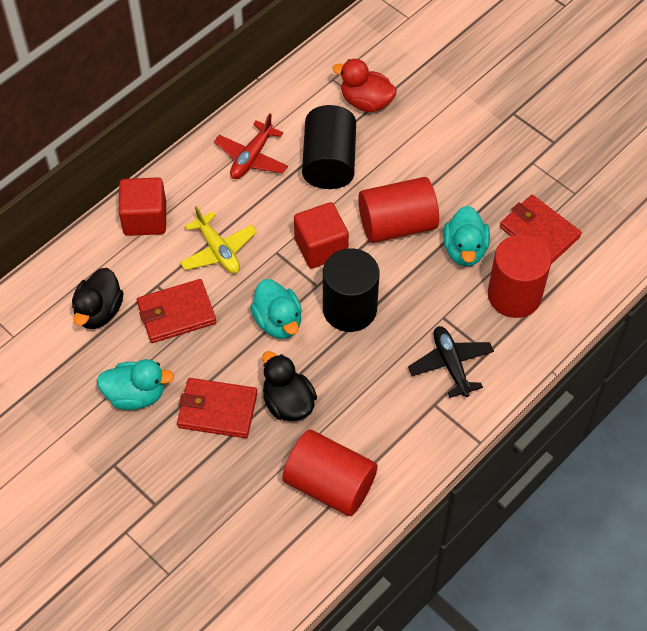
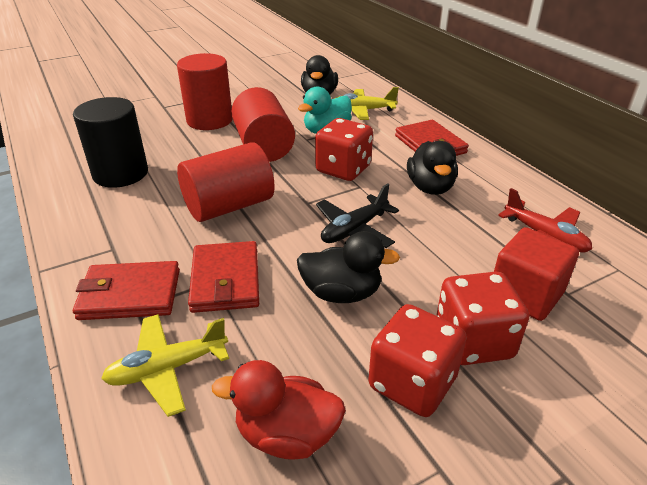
black cylinder: 2 -> 1
black duck: 2 -> 3
red cube: 2 -> 1
red dice: 0 -> 3
turquoise duck: 3 -> 1
yellow plane: 1 -> 2

